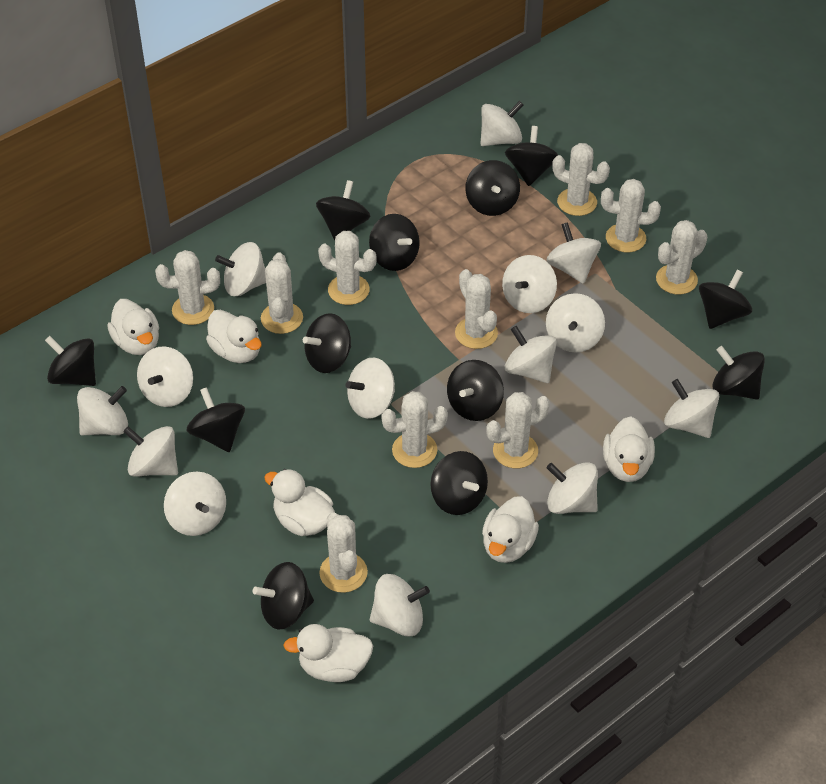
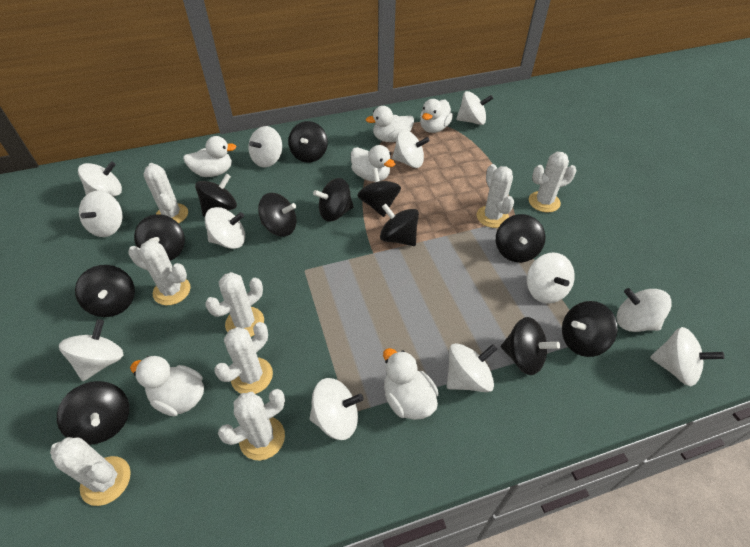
white cactus: 10 -> 8
white spinning top: 14 -> 12

